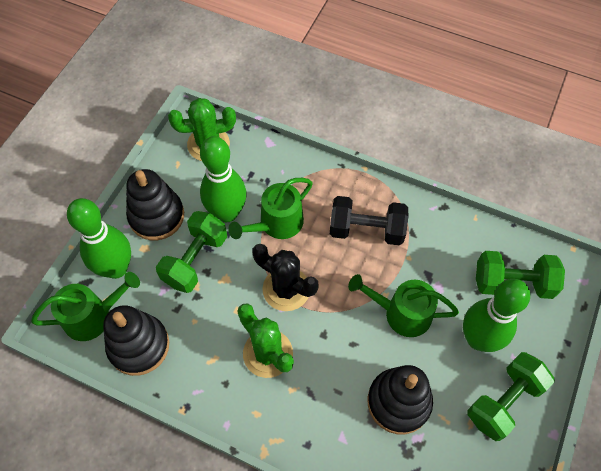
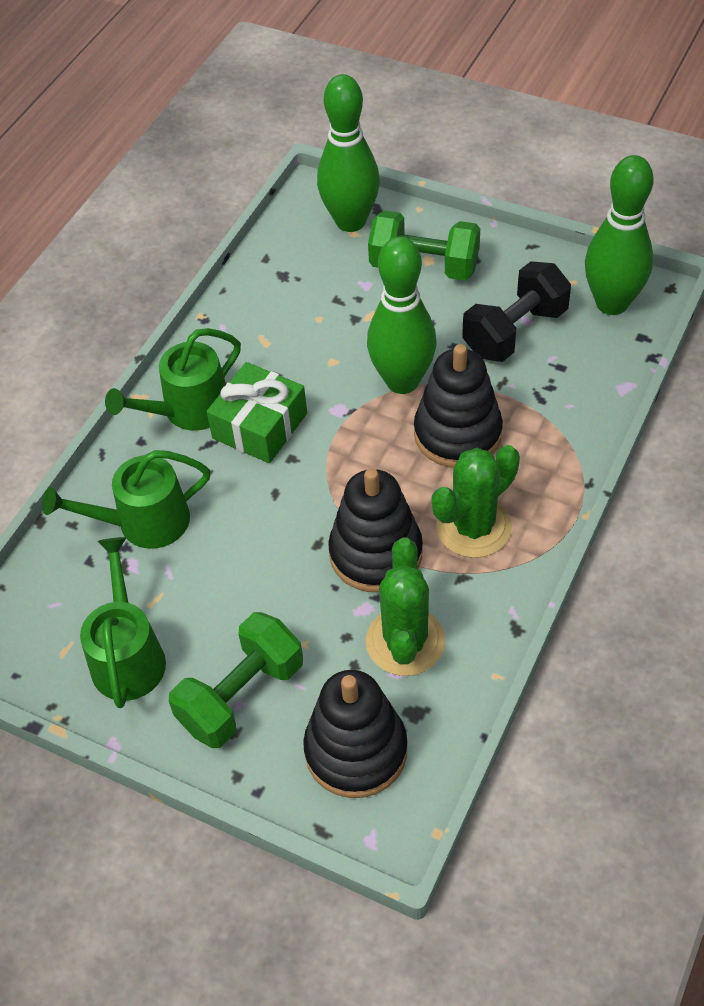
black cactus: 1 -> 0
green dumbbell: 3 -> 2
green gift: 0 -> 1

